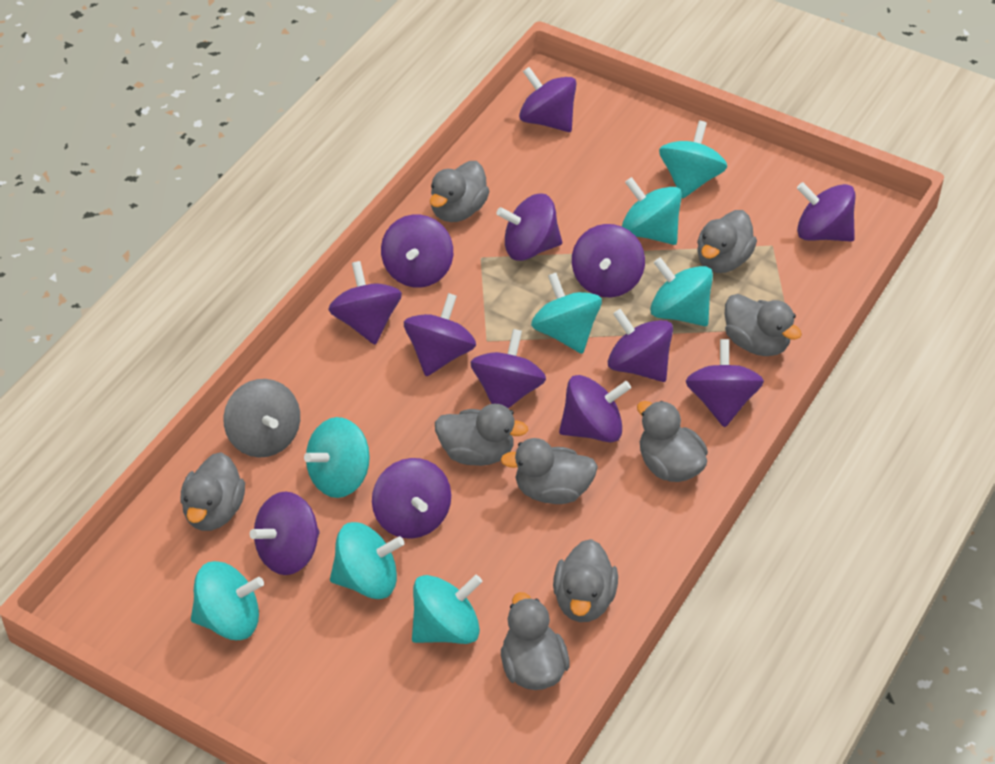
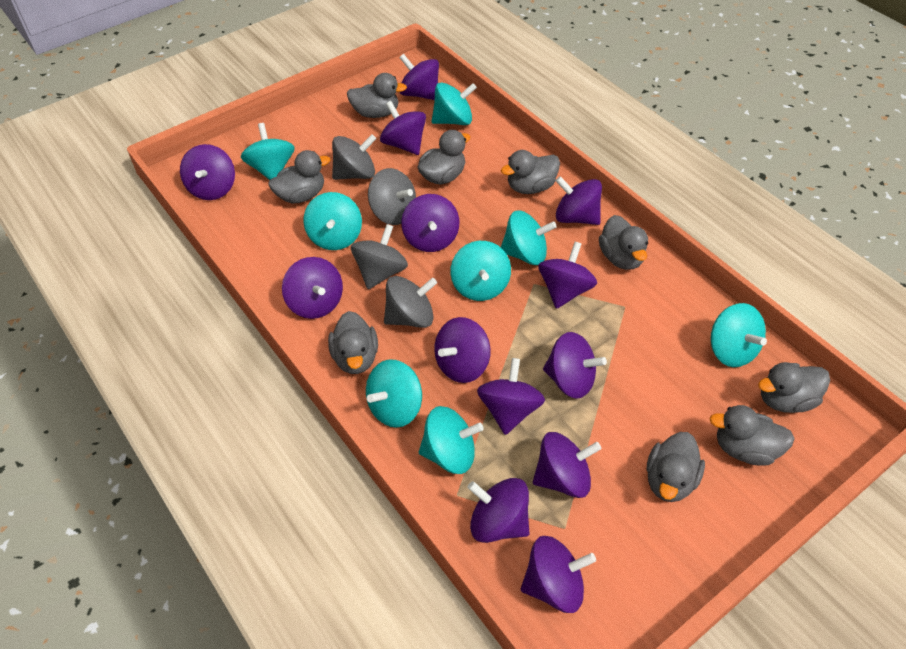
grey spinning top: 1 -> 4

